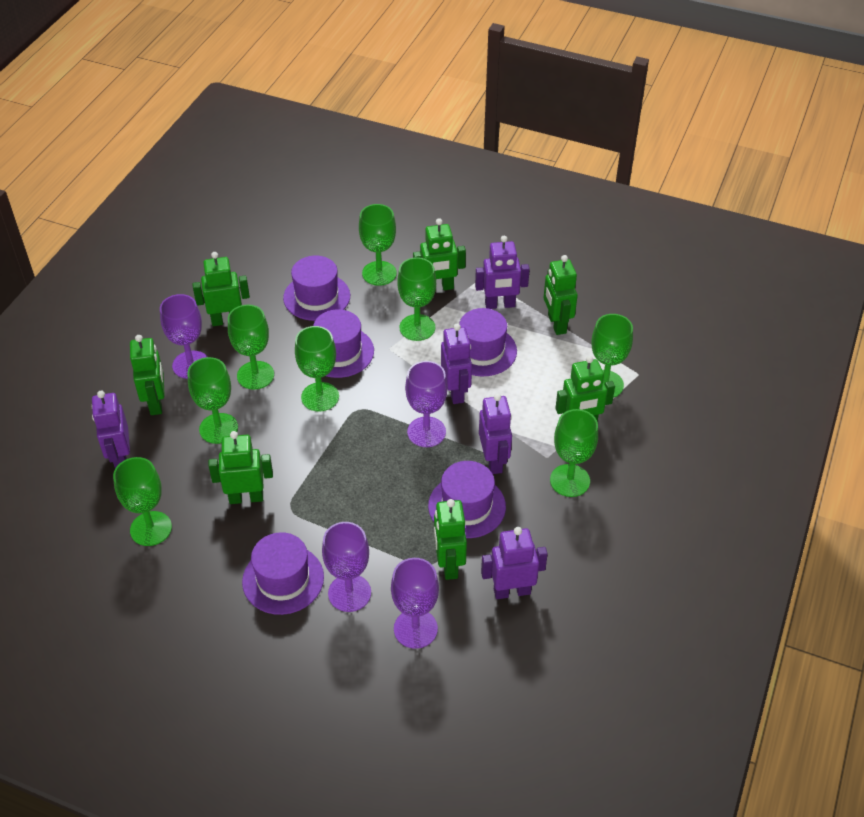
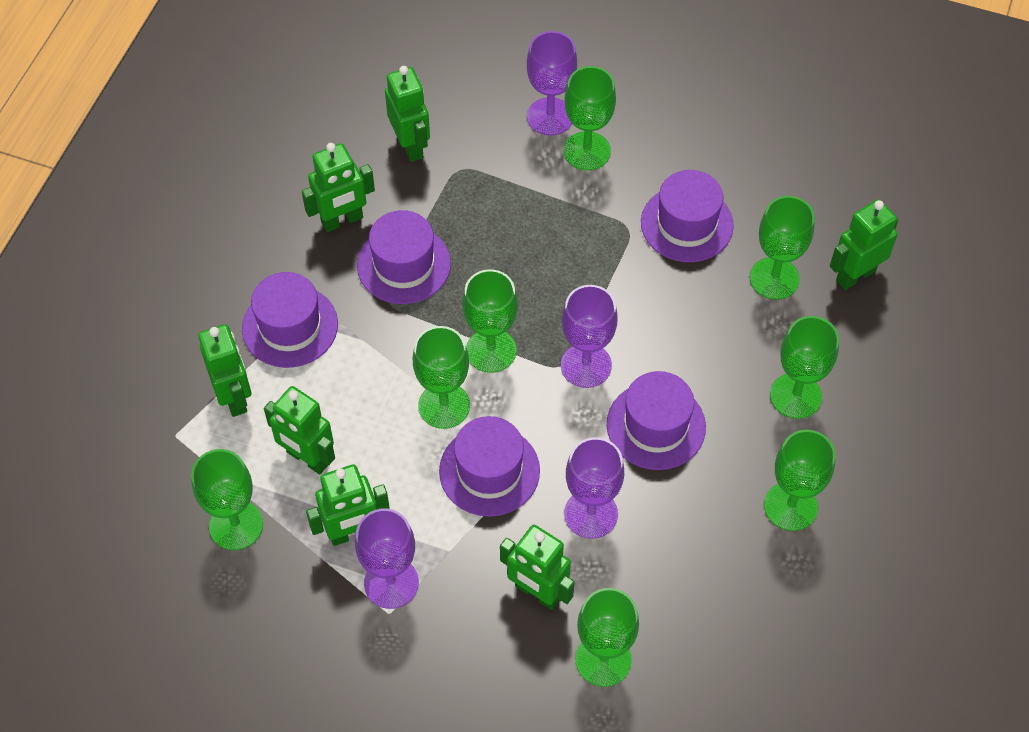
purple robot: 5 -> 0

